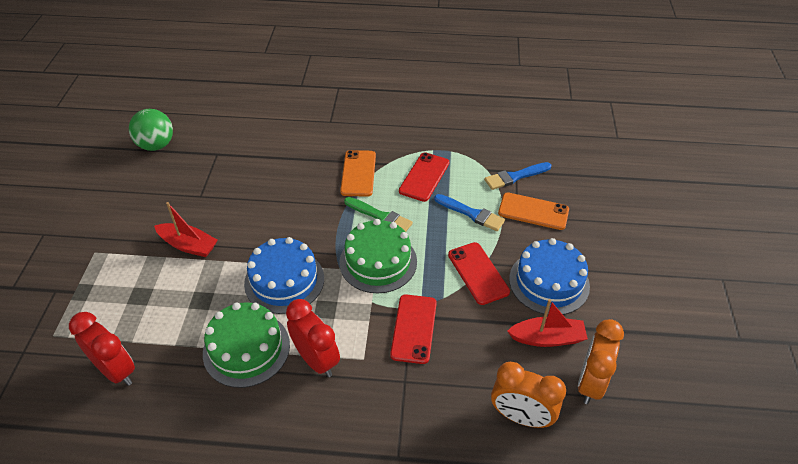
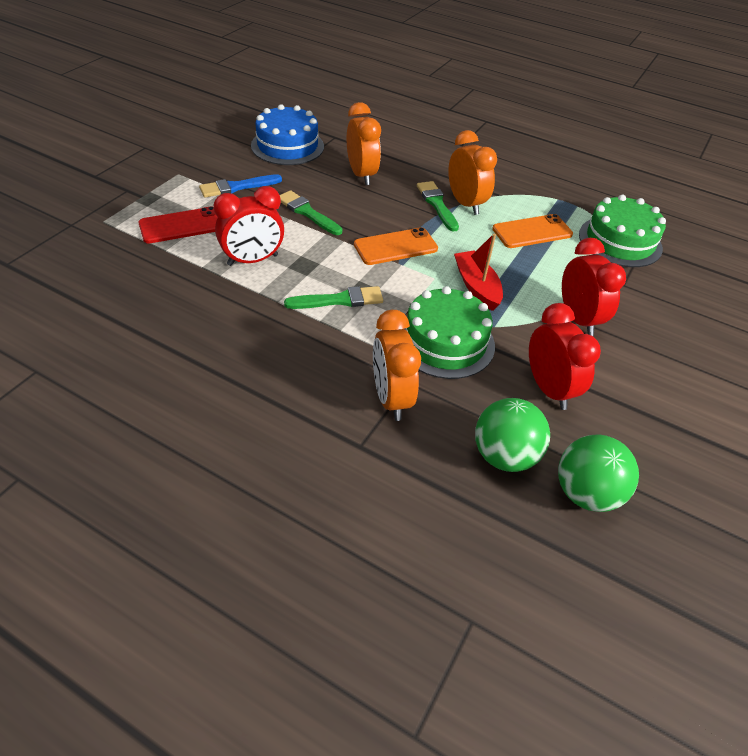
blue brush: 2 -> 1
blue cake: 2 -> 1
green ball: 1 -> 2
green brush: 1 -> 3
orange clock: 2 -> 3
red boat: 2 -> 1
red clock: 2 -> 3
red phone: 3 -> 1

